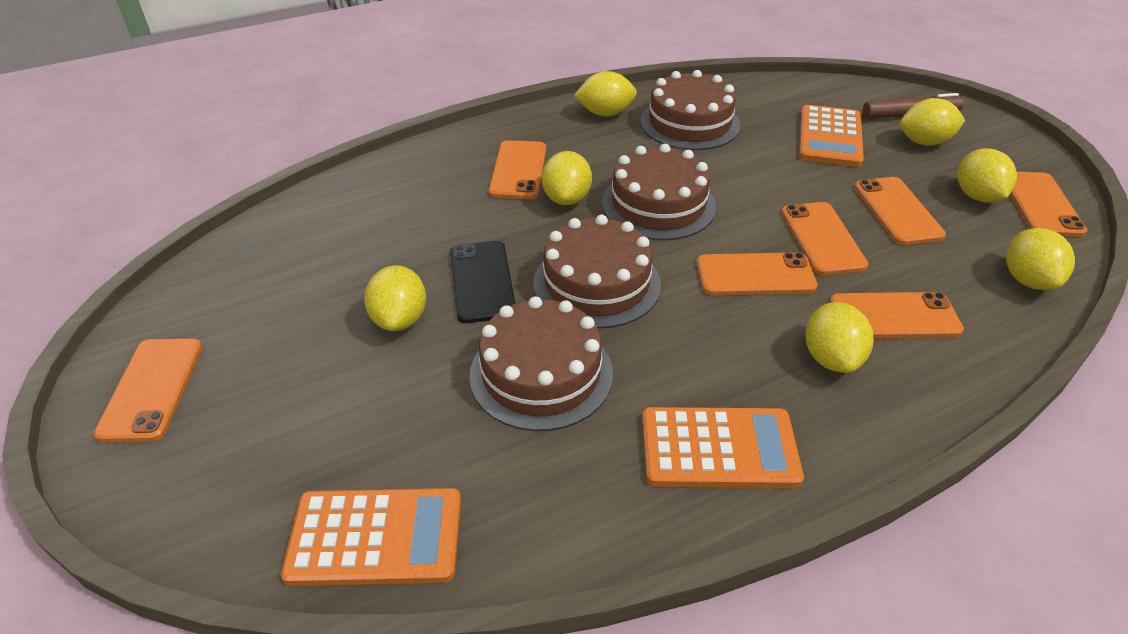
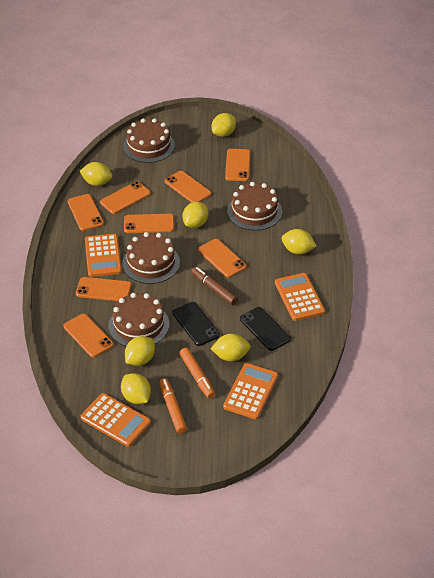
black phone: 1 -> 2
orange calculator: 3 -> 4
orange marker: 0 -> 2
orange phone: 7 -> 8

